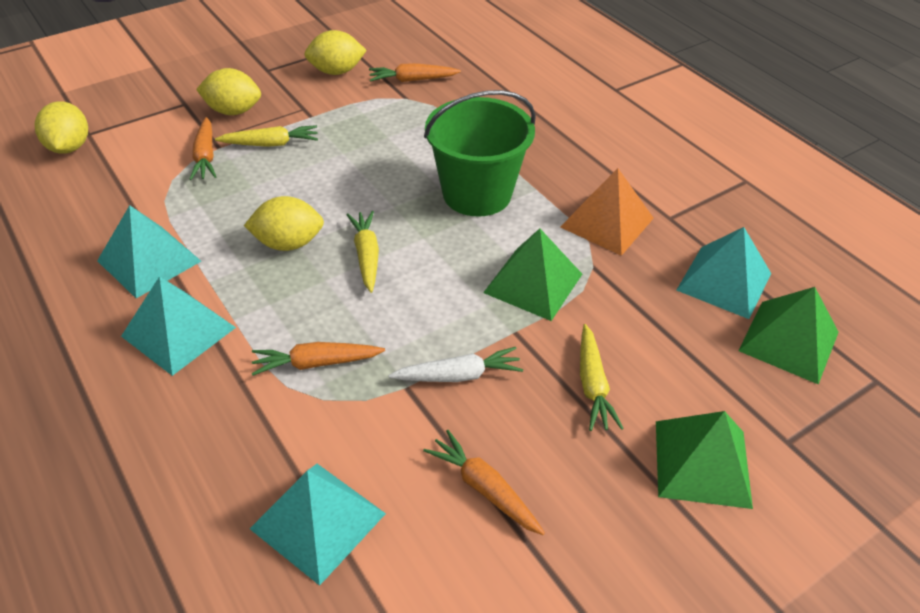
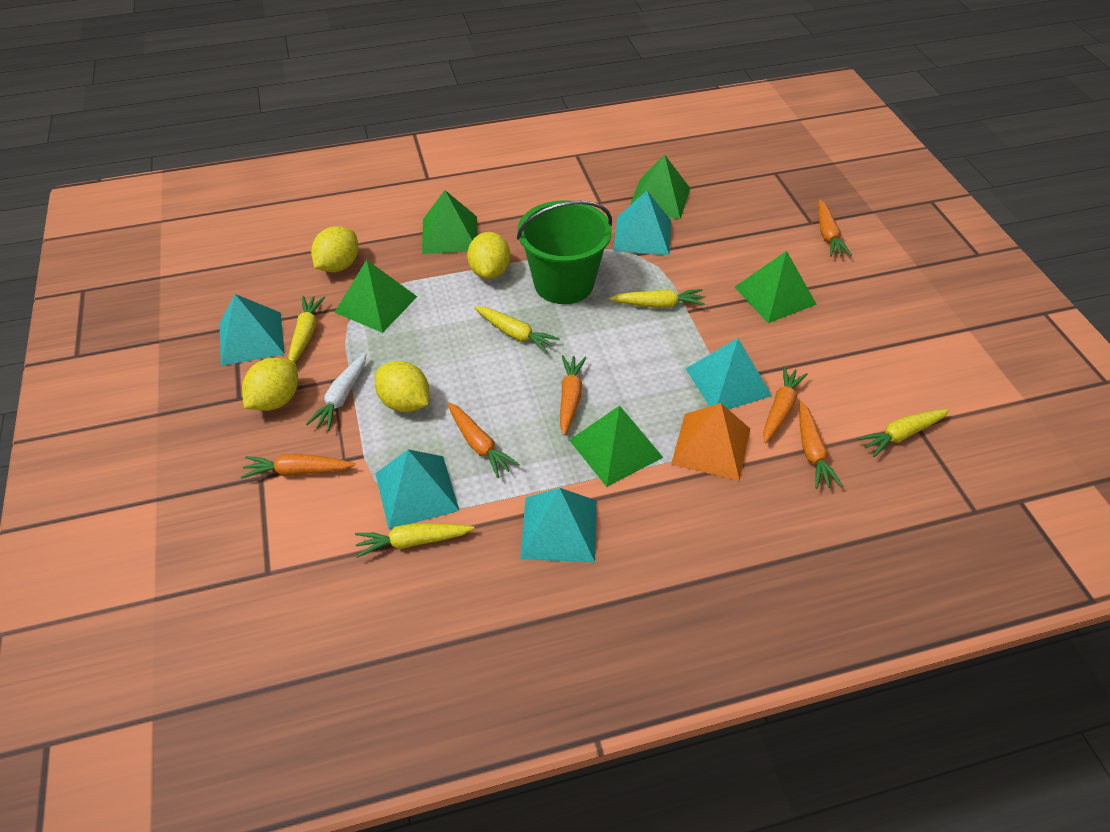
green pyramid: 3 -> 5
orange carrot: 4 -> 6
turquoise pyramid: 4 -> 5
yellow carrot: 3 -> 5

